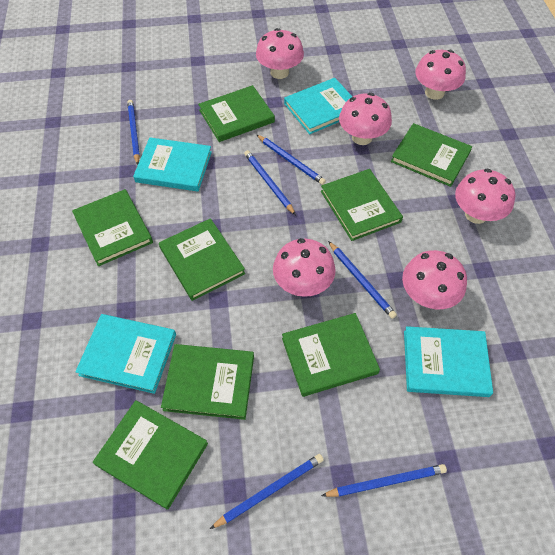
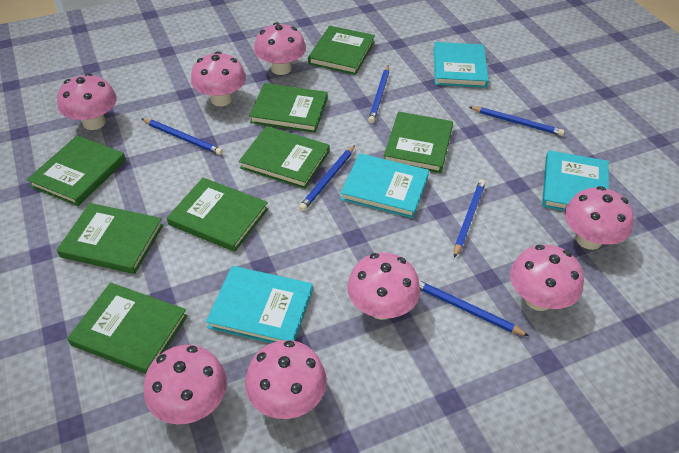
pink mushroom: 6 -> 8

